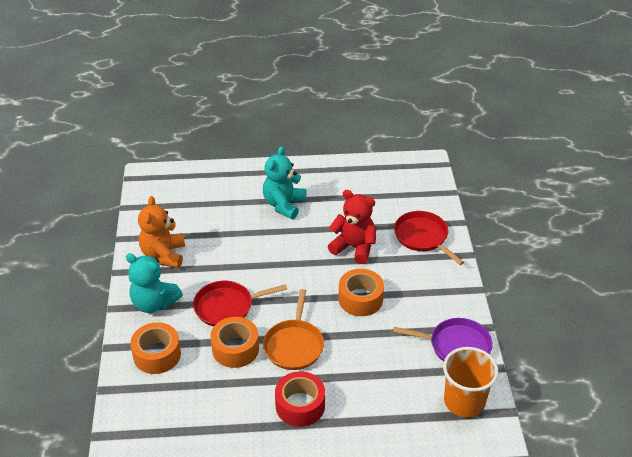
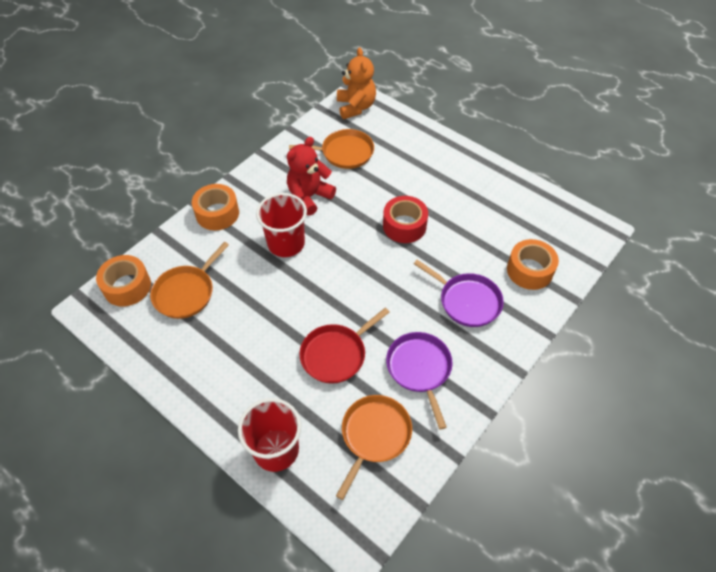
orange cup: 1 -> 0
orange pan: 1 -> 3
purple pan: 1 -> 2
red cup: 0 -> 2
red pan: 2 -> 1
turquoise teddy bear: 2 -> 0

